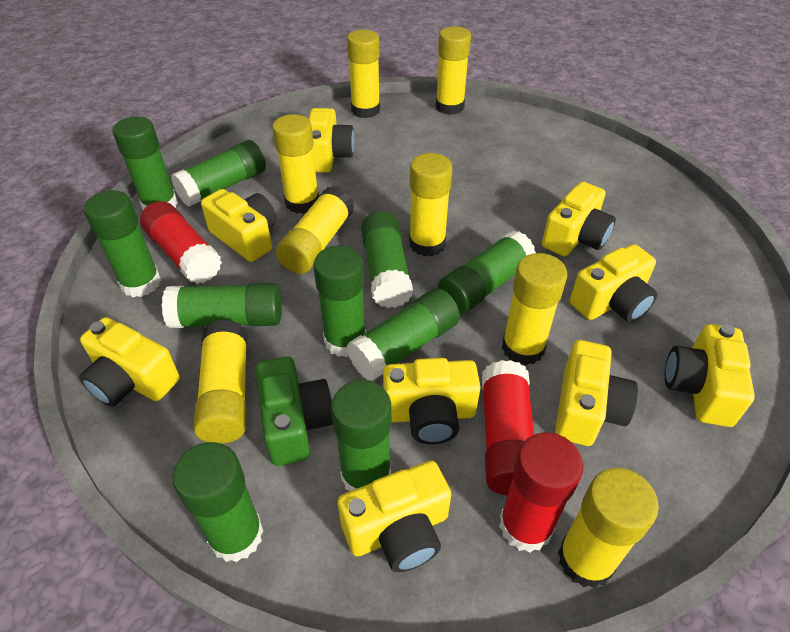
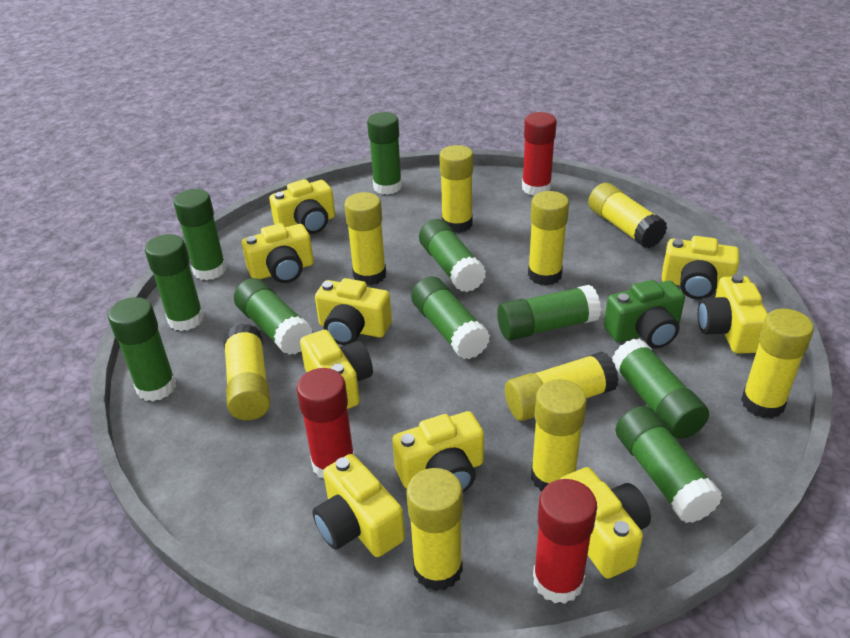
yellow glue stick: 8 -> 9

